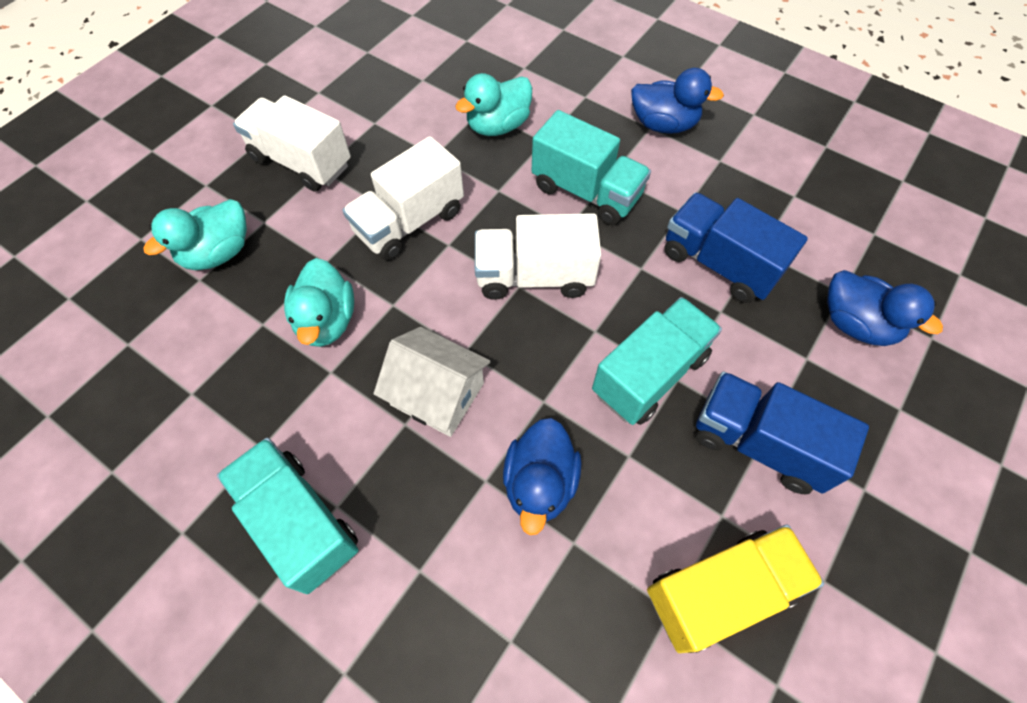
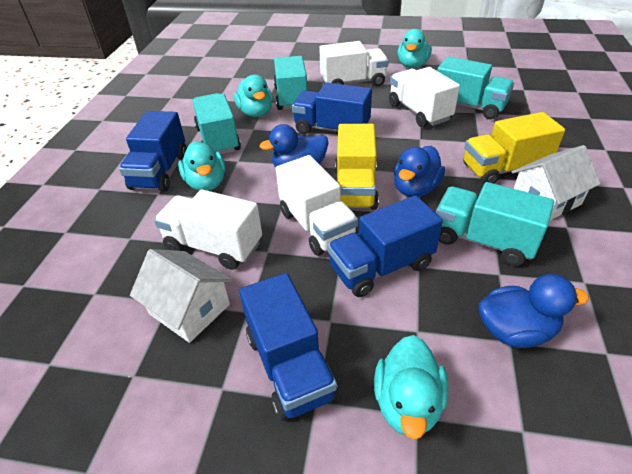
blue truck: 2 -> 4
turquoise duck: 3 -> 4
turquoise truck: 3 -> 4
white house: 1 -> 2
white truck: 3 -> 4
yellow truck: 1 -> 2

